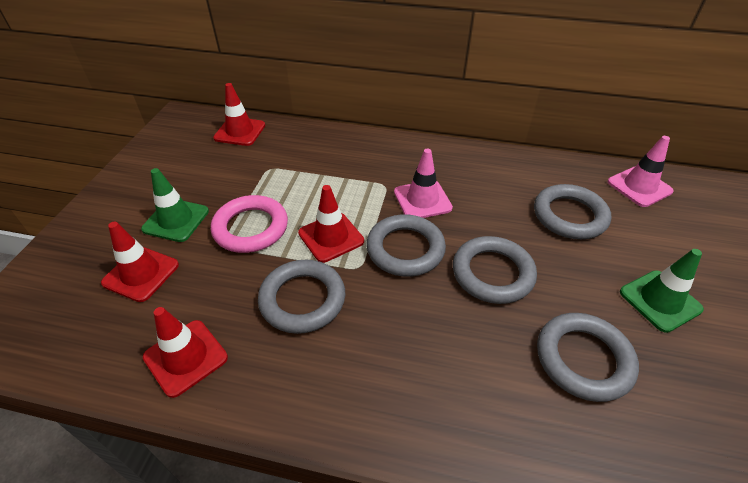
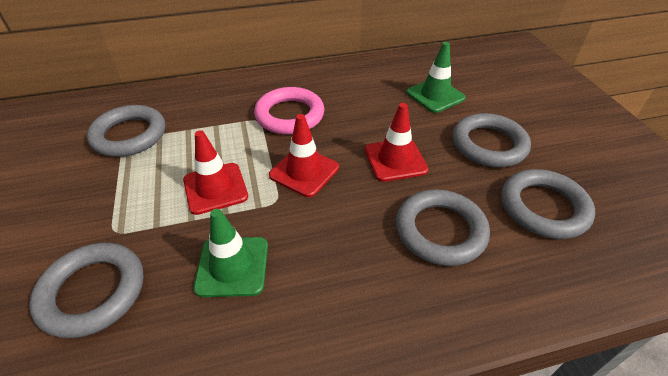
pink traffic cone: 2 -> 0
red traffic cone: 4 -> 3

